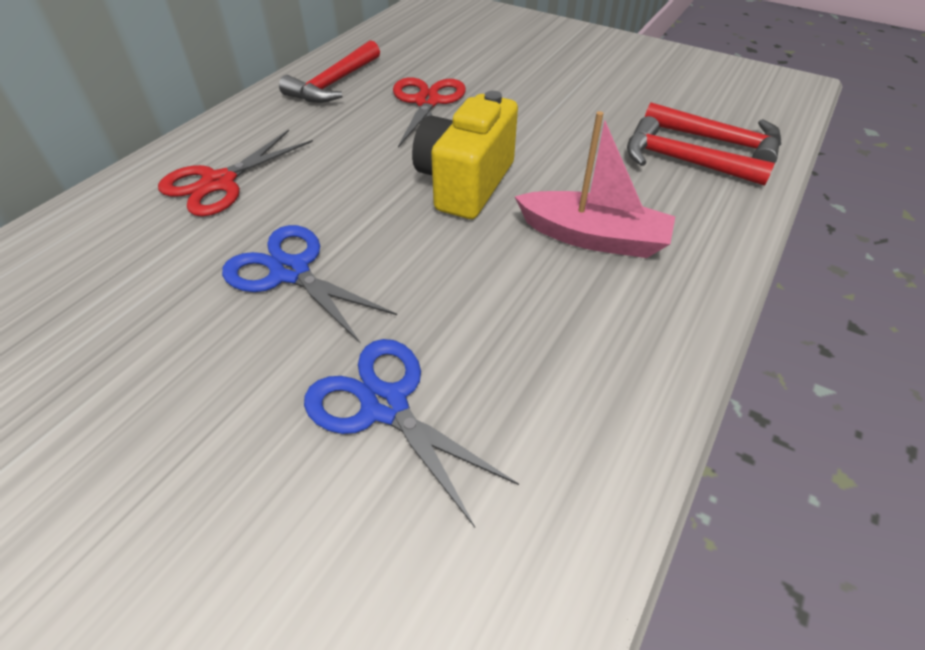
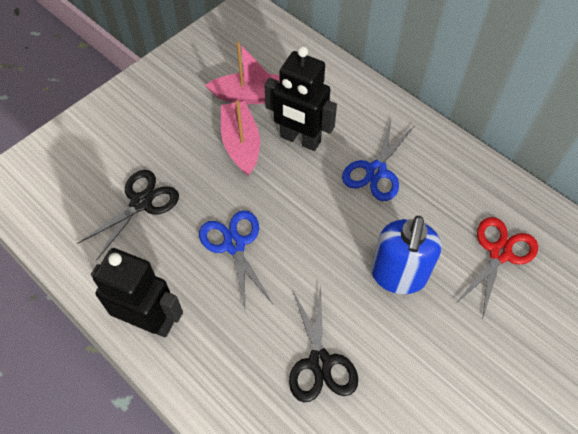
black robot: 0 -> 2
black scissors: 0 -> 2
blue soap dispenser: 0 -> 1
pink boat: 1 -> 2
red hammer: 3 -> 0
red scissors: 2 -> 1
yellow camera: 1 -> 0

